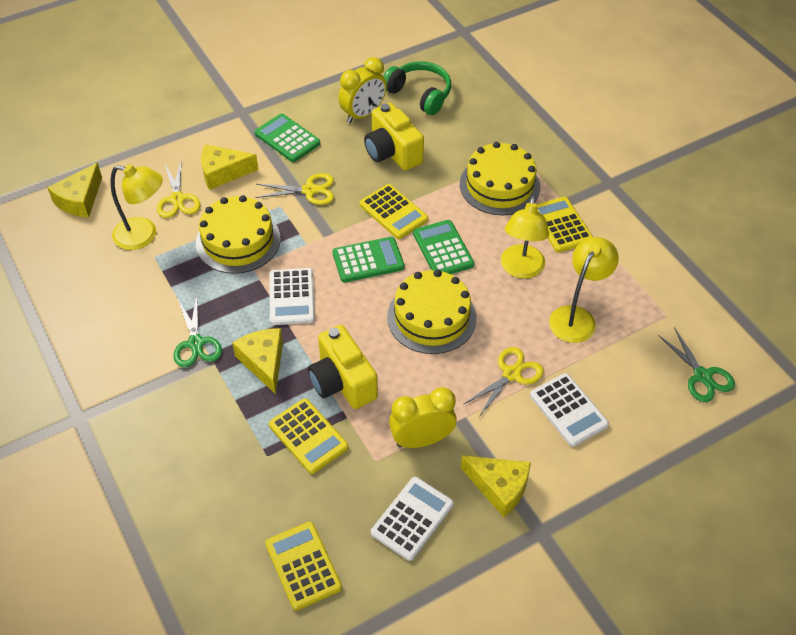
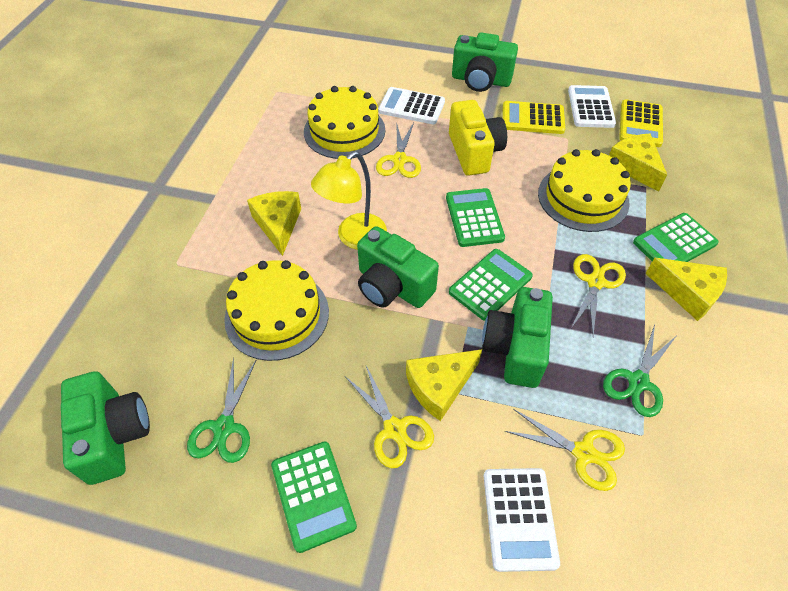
green calculator: 3 -> 4
green camera: 0 -> 4
green headphones: 1 -> 0
yellow calculator: 4 -> 2
yellow camera: 2 -> 1
yellow clock: 2 -> 0
yellow lamp: 3 -> 1
yellow scissors: 3 -> 4

